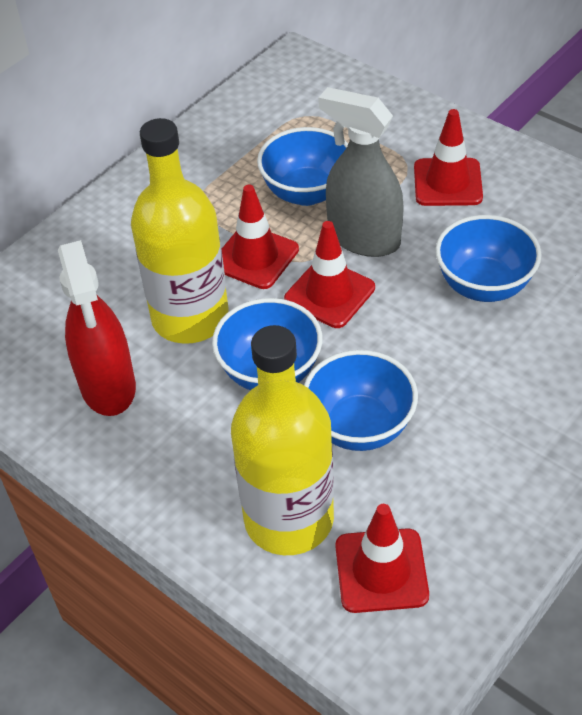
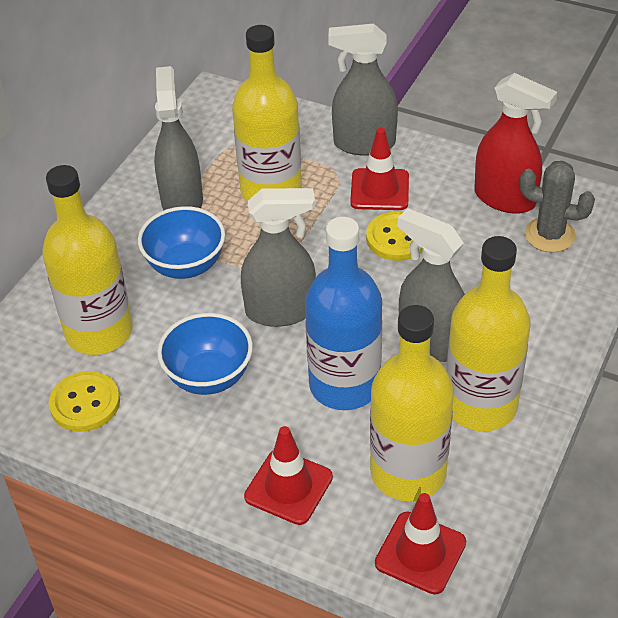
blue bottle: 0 -> 1
blue bowl: 4 -> 2
grey cactus: 0 -> 1
grey spray bottle: 1 -> 4
red traffic cone: 4 -> 3
yellow bottle: 2 -> 4
yellow button: 0 -> 2

